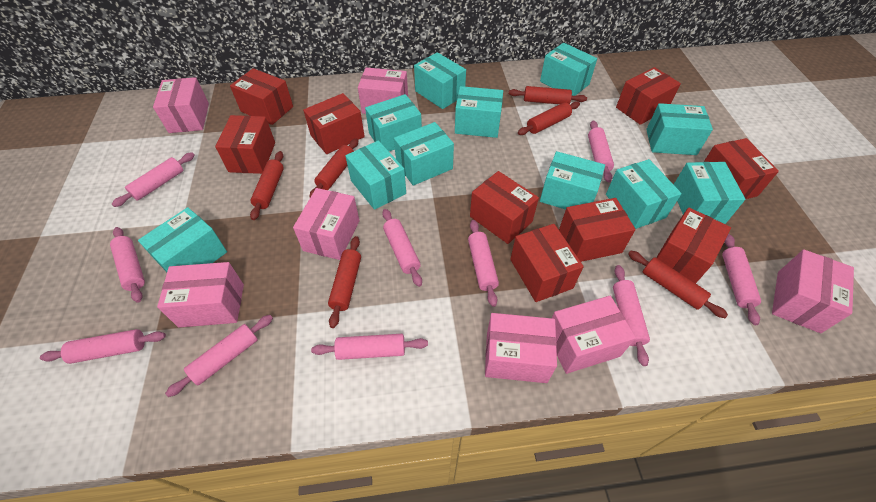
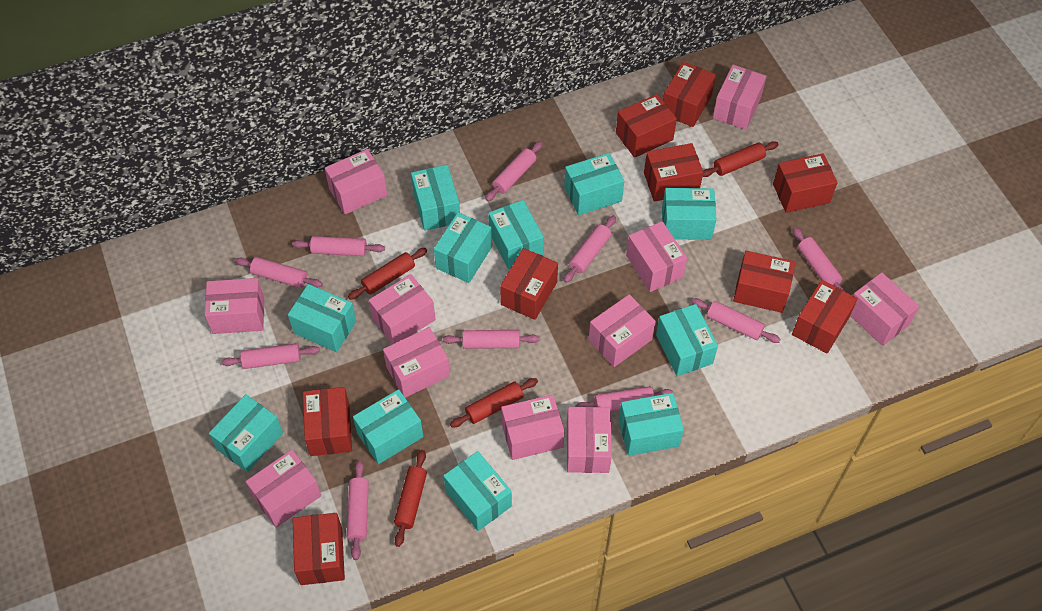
pink box: 7 -> 11
red rolling pin: 6 -> 4

